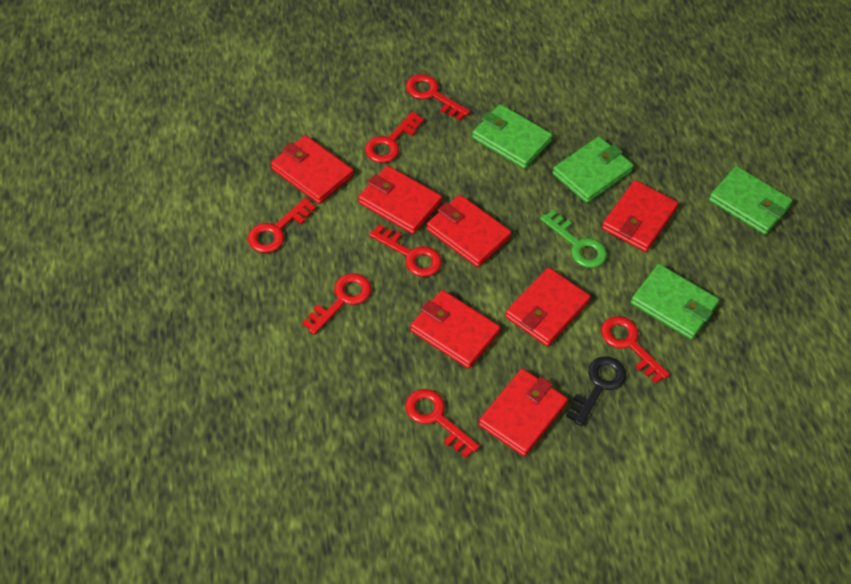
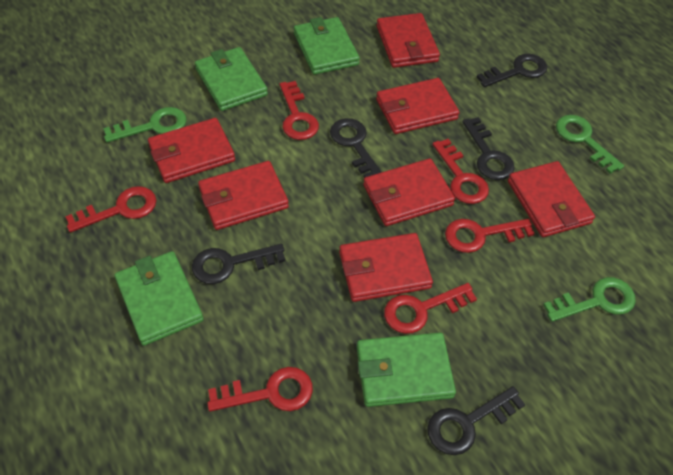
black key: 1 -> 5
green key: 1 -> 3
red key: 7 -> 6

